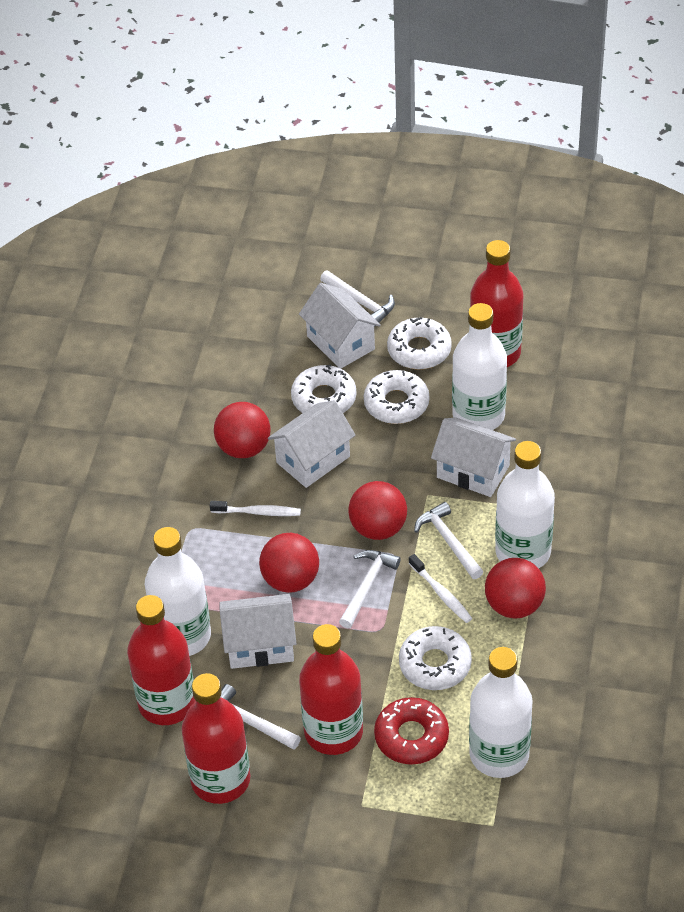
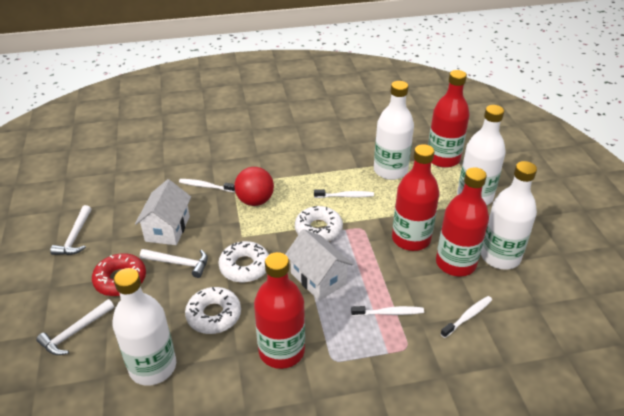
red ball: 4 -> 1
white donut: 4 -> 3
white hammer: 4 -> 3
white house: 4 -> 2
white toothbrush: 2 -> 4

